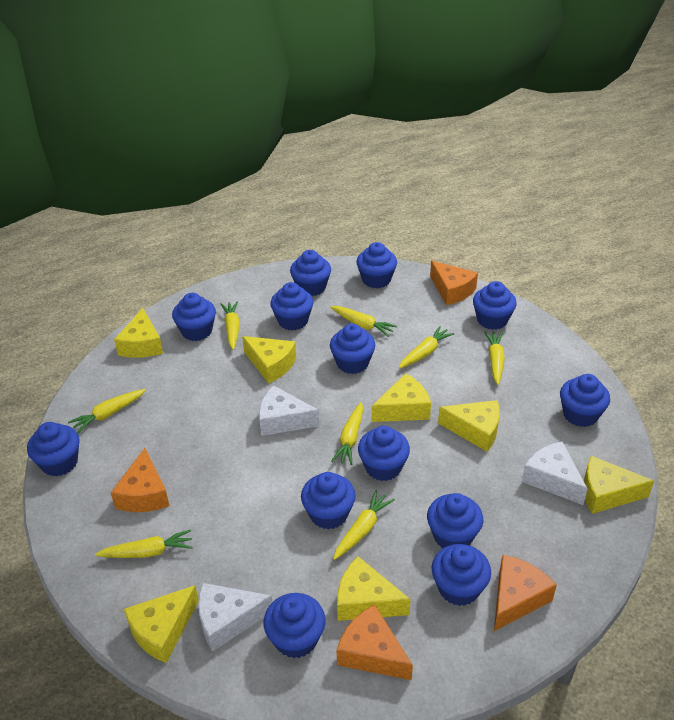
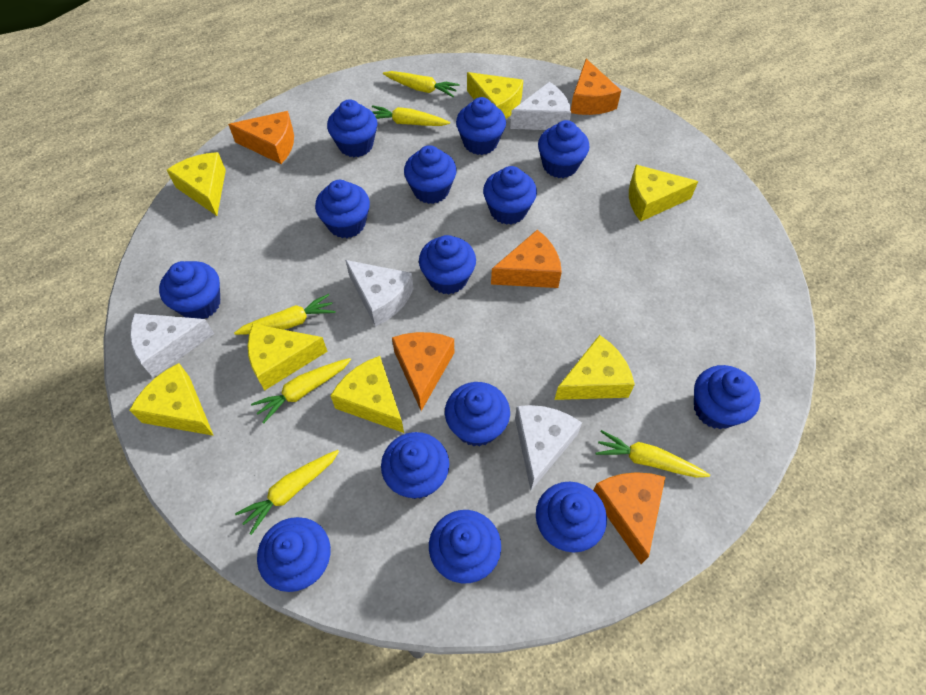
blue cupcake: 13 -> 14
orange cheese: 4 -> 5
white cheese: 3 -> 4
yellow carrot: 8 -> 6

